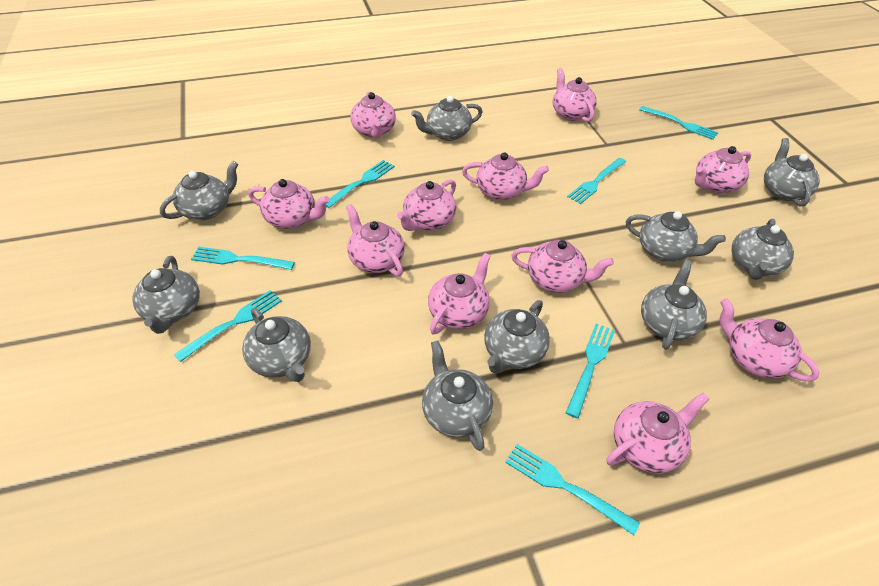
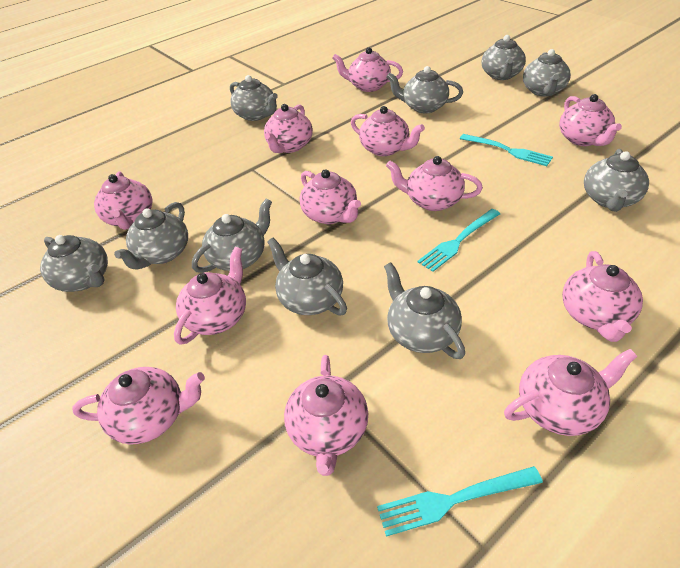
pink teapot: 11 -> 12
turquoise fork: 7 -> 3

